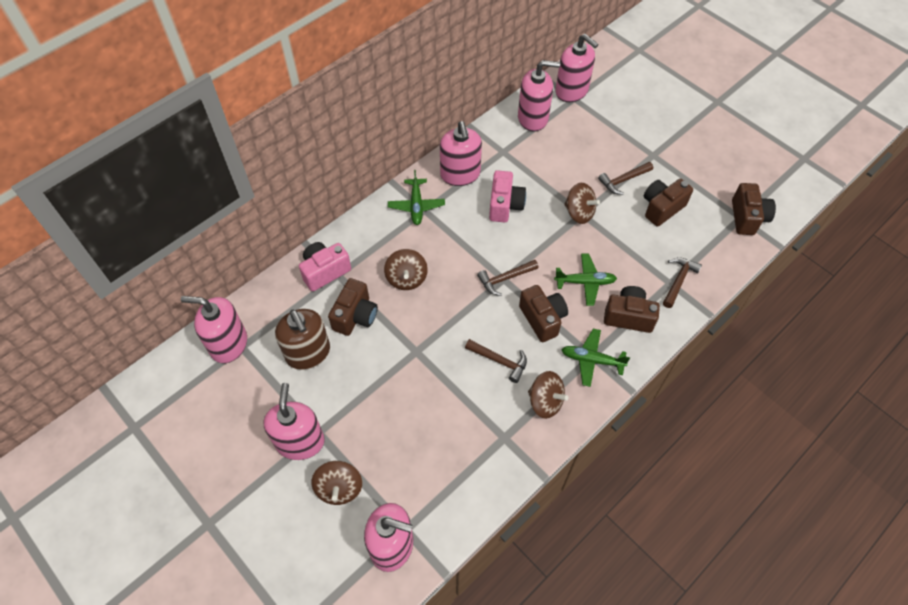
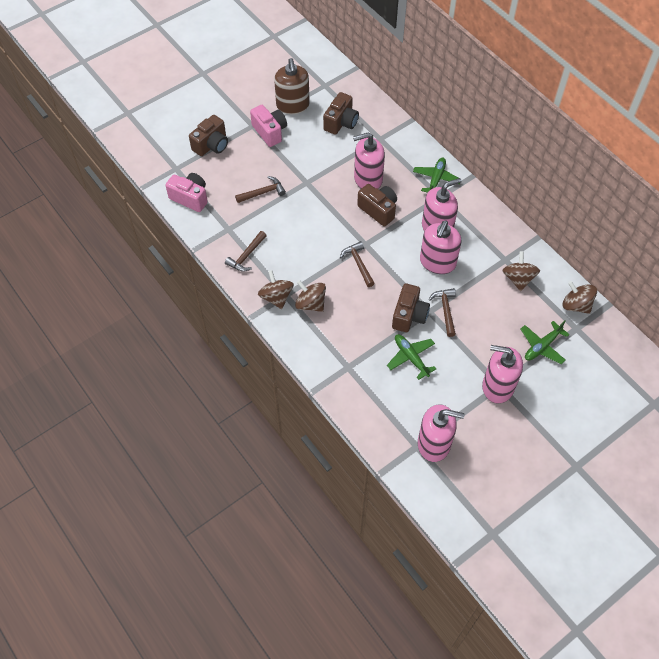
brown camera: 5 -> 4
pink soap dispenser: 6 -> 5

